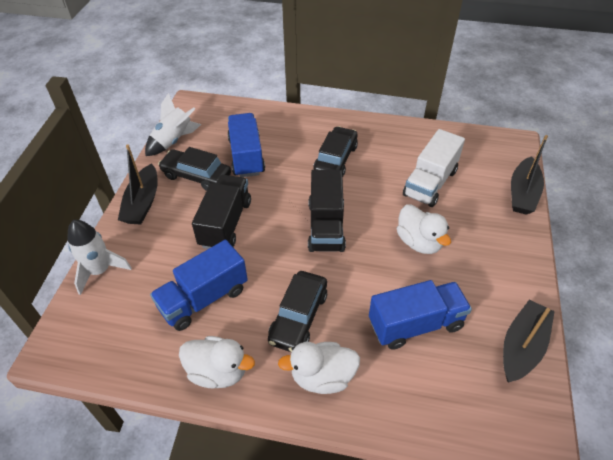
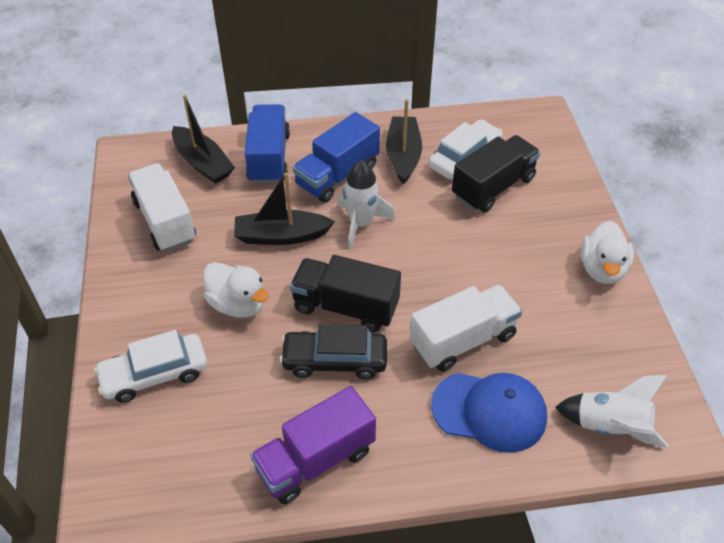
black car: 3 -> 1
blue cap: 0 -> 1
blue truck: 3 -> 2
purple truck: 0 -> 1
white car: 0 -> 2
white duck: 3 -> 2
white truck: 1 -> 2

